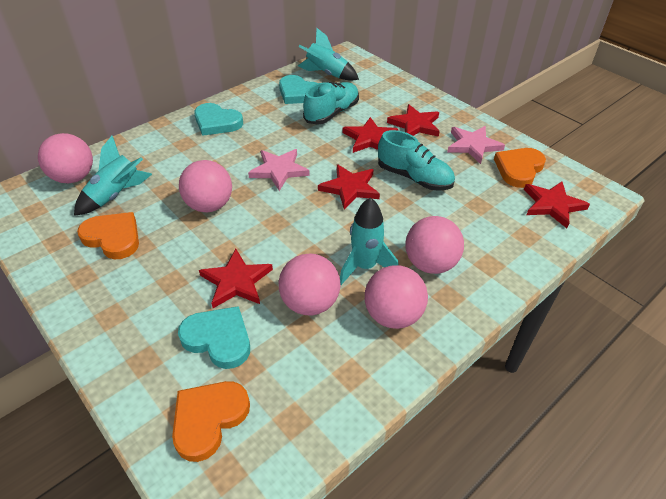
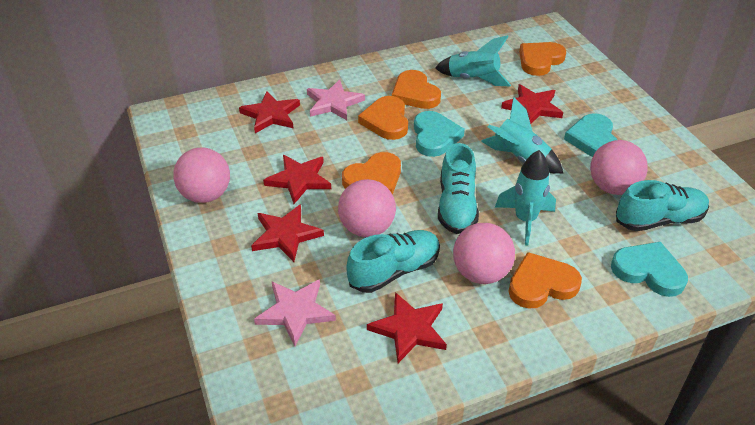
orange heart: 3 -> 5
pink ball: 5 -> 4
turquoise shoe: 2 -> 3

